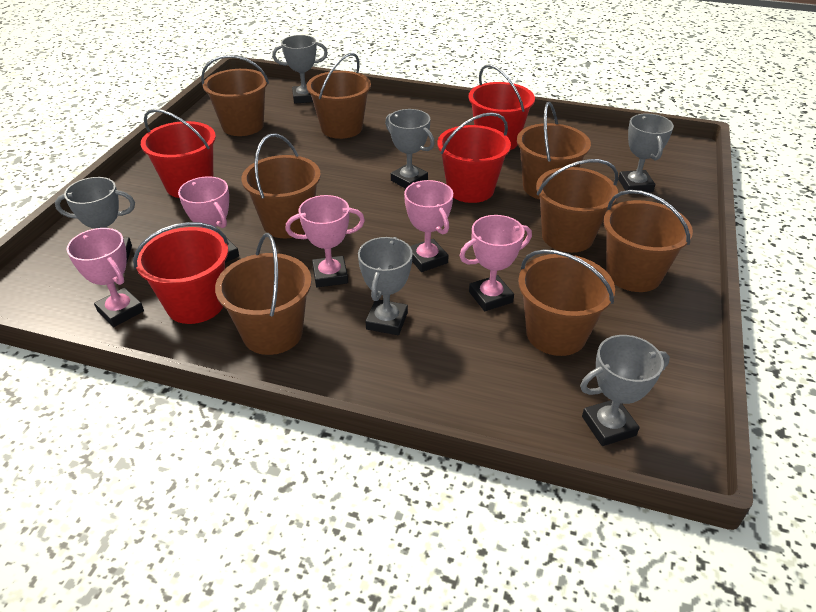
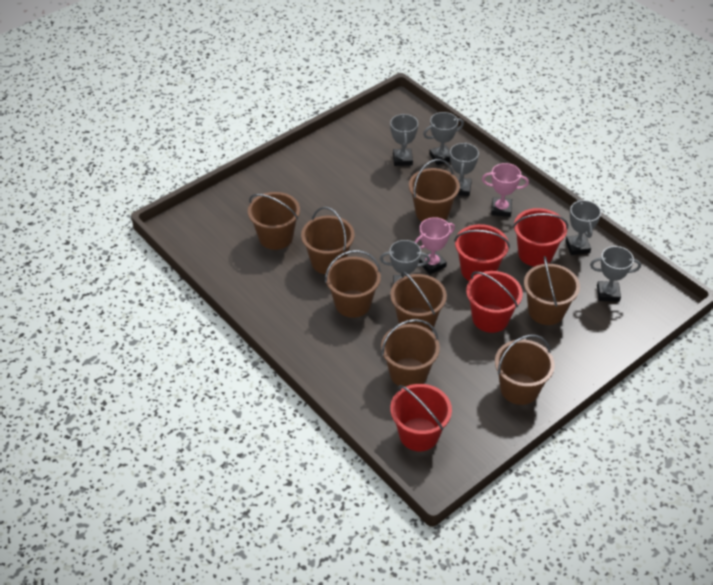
pink trophy: 5 -> 2

